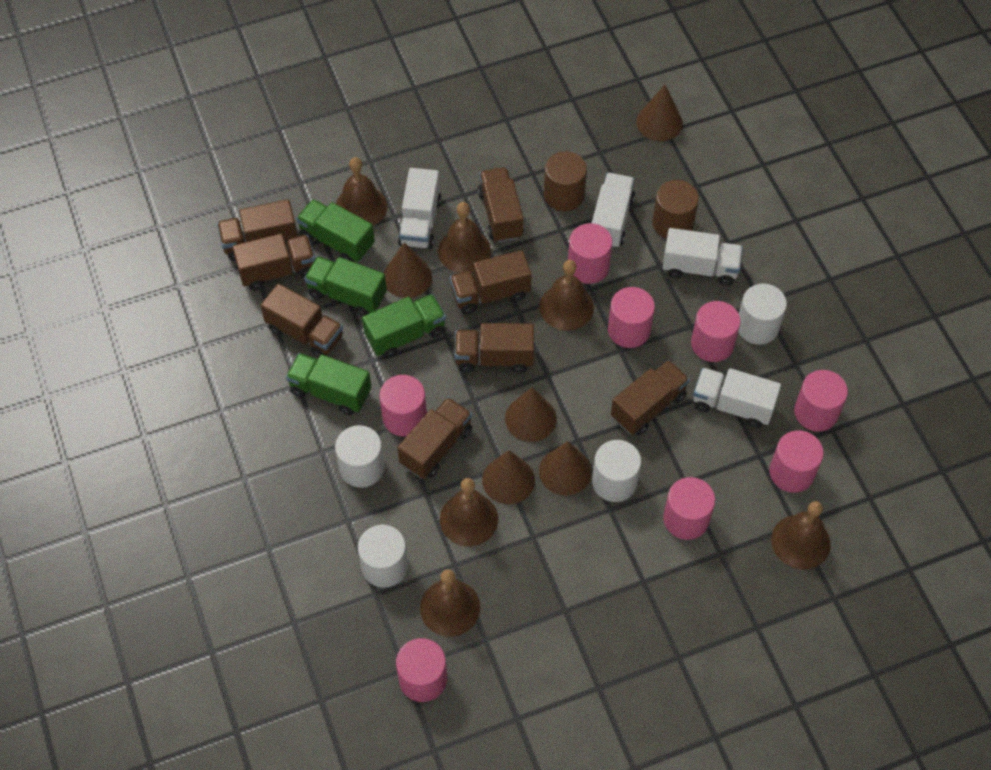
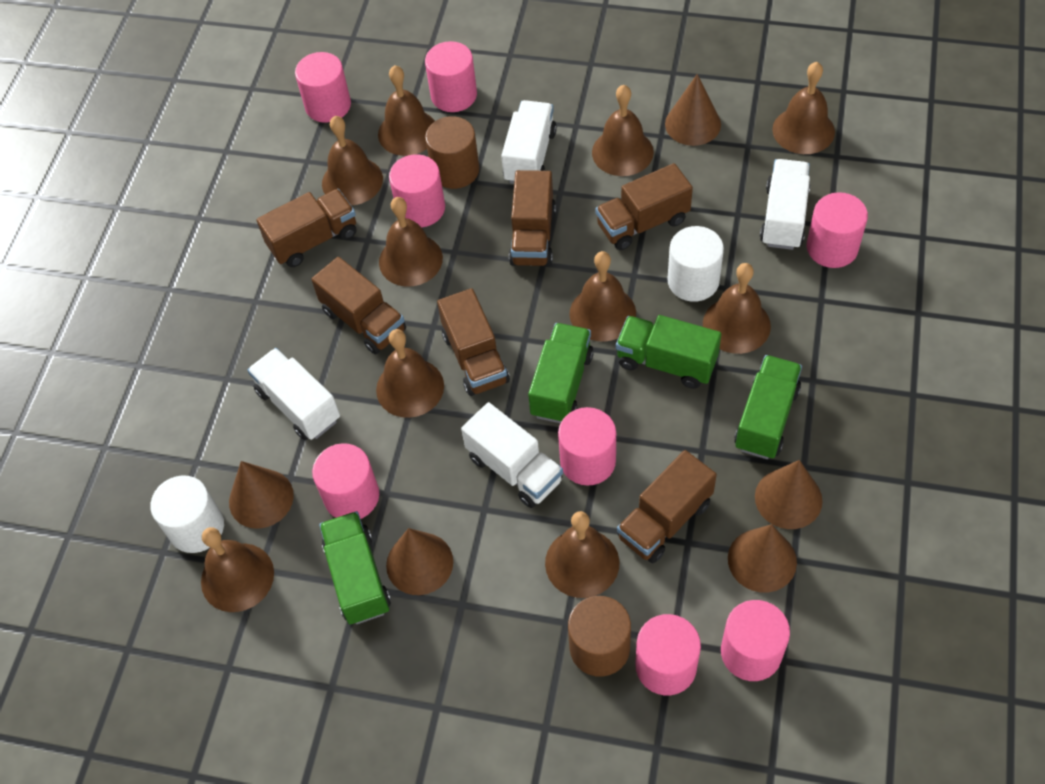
brown bell: 6 -> 10
brown truck: 8 -> 6
white cylinder: 4 -> 2

